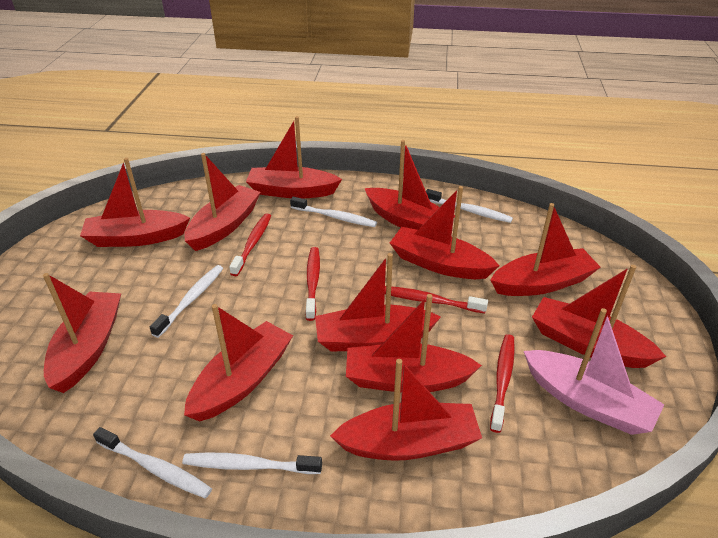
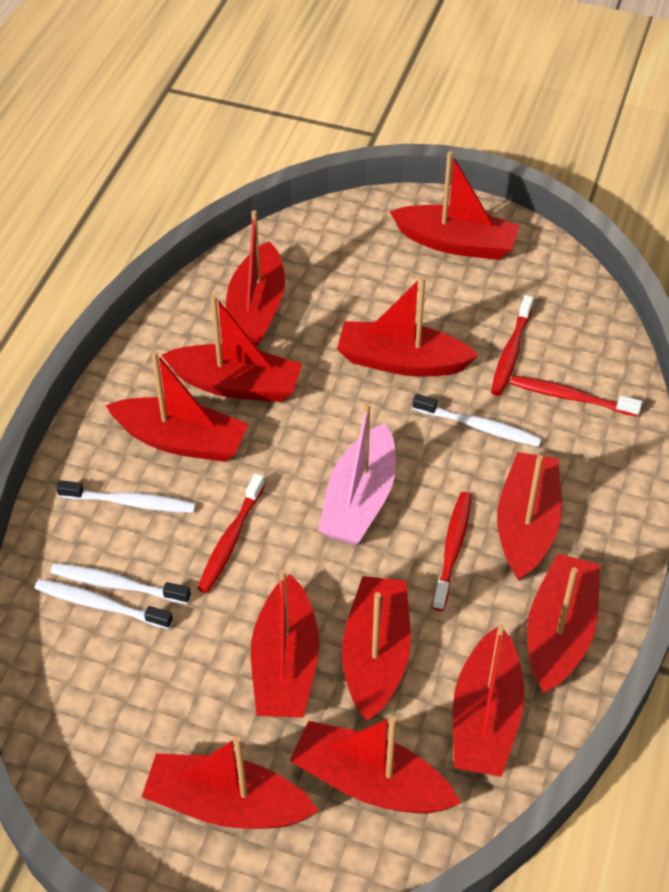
white toothbrush: 5 -> 4

